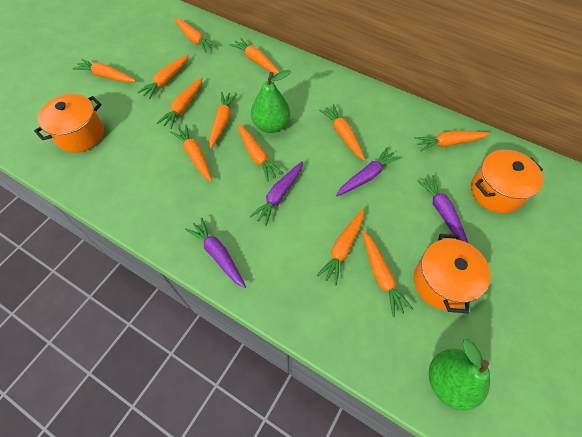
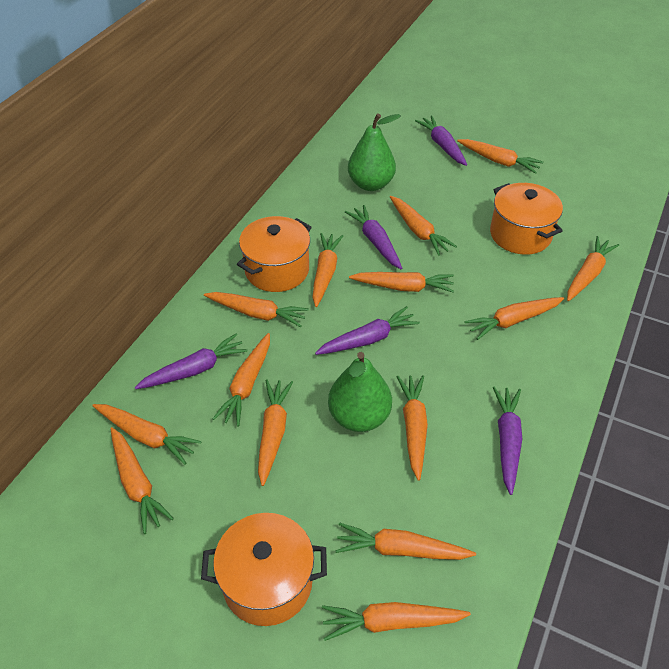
orange carrot: 12 -> 14
purple carrot: 4 -> 5

